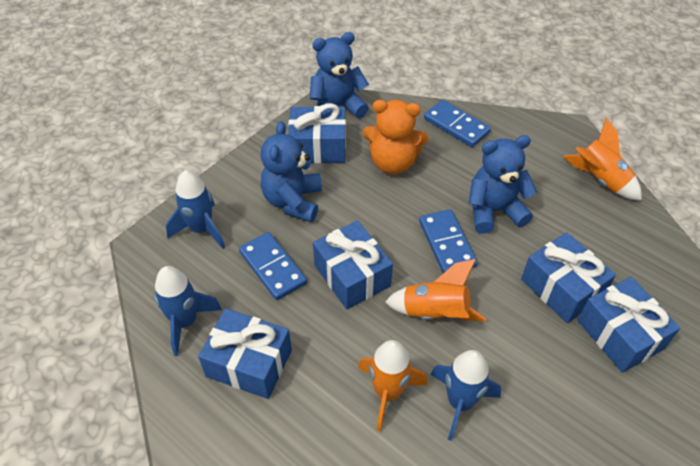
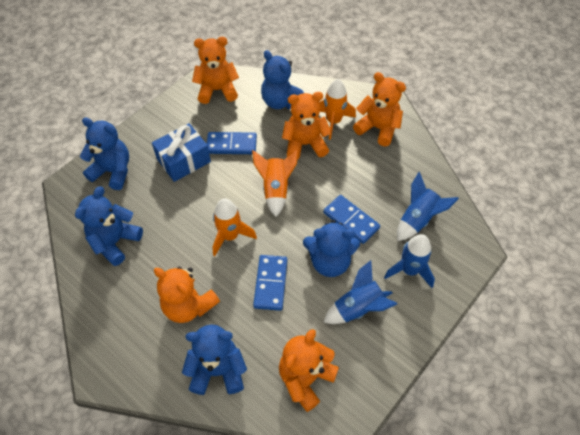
blue gift: 5 -> 1
blue teddy bear: 3 -> 5
orange teddy bear: 1 -> 5

